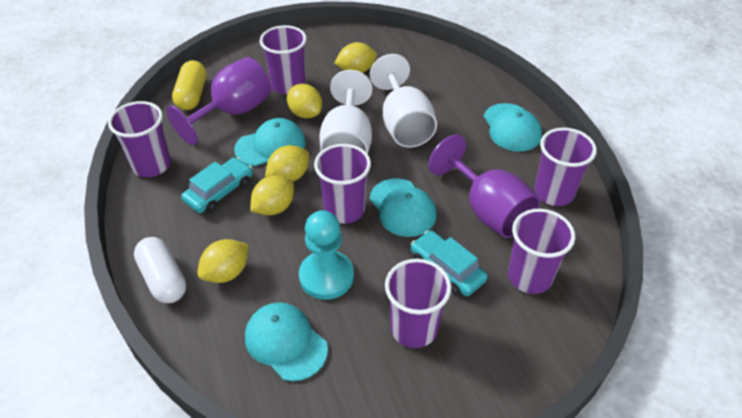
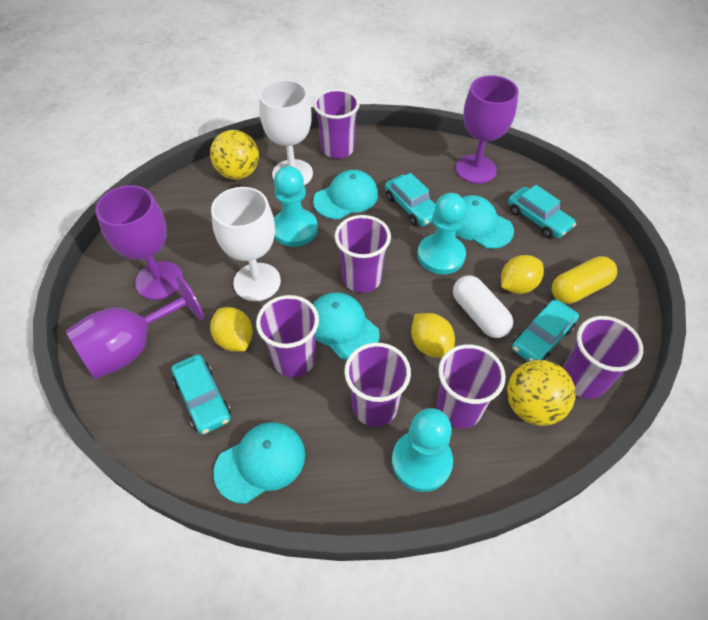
purple goblet: 2 -> 3
turquoise car: 2 -> 4
turquoise pawn: 1 -> 3
yellow ball: 0 -> 2
yellow lemon: 5 -> 3

